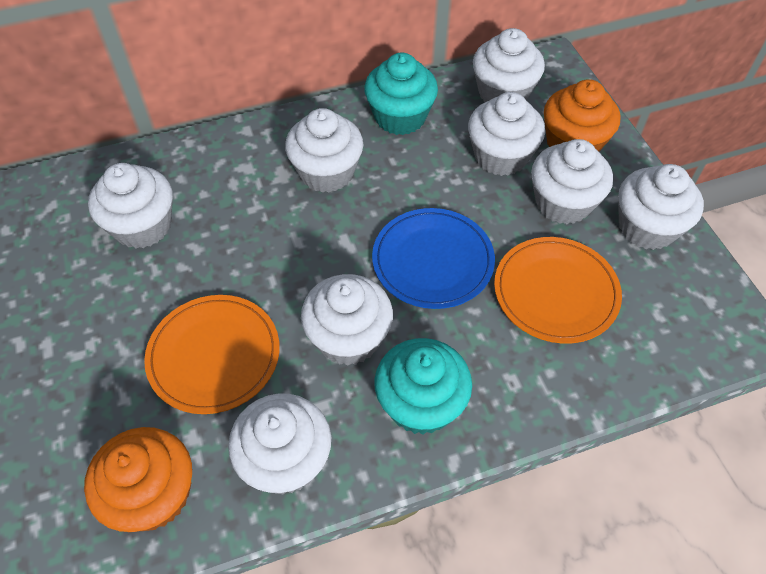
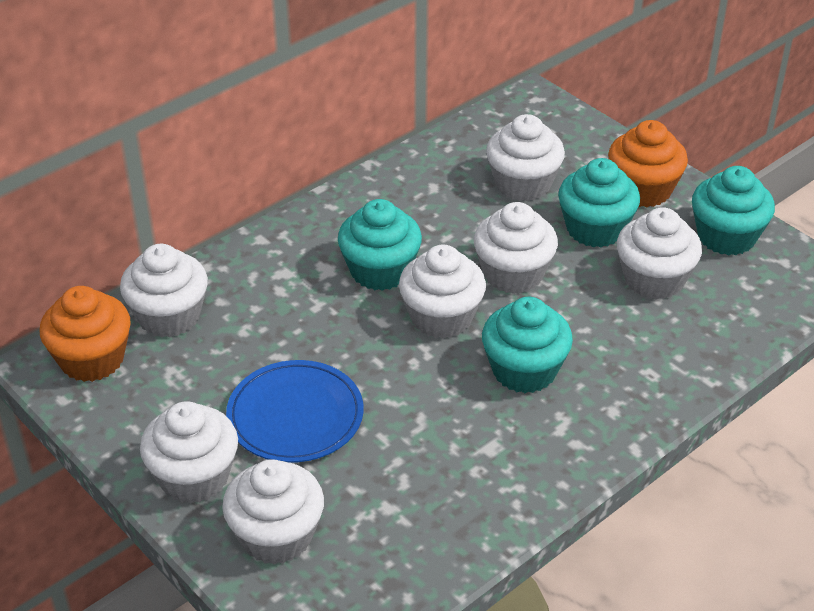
orange plate: 2 -> 0
turquoise cupcake: 2 -> 4
white cupcake: 8 -> 7

